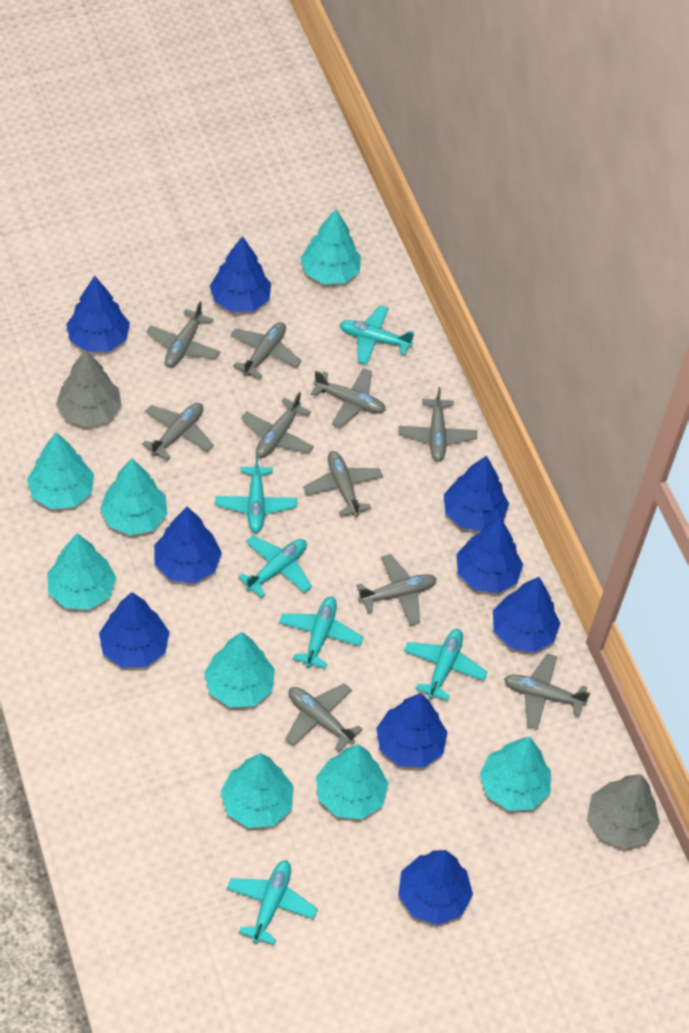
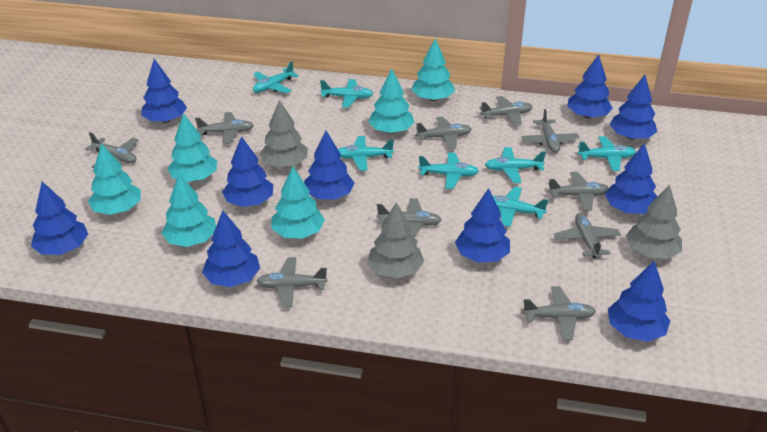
blue tree: 9 -> 10
grey tree: 2 -> 3
turquoise plane: 6 -> 7
turquoise tree: 8 -> 6

